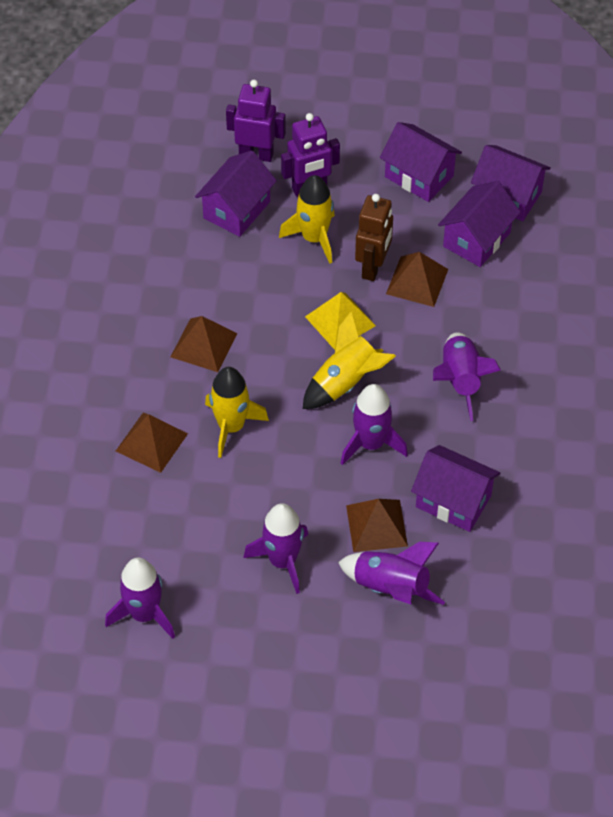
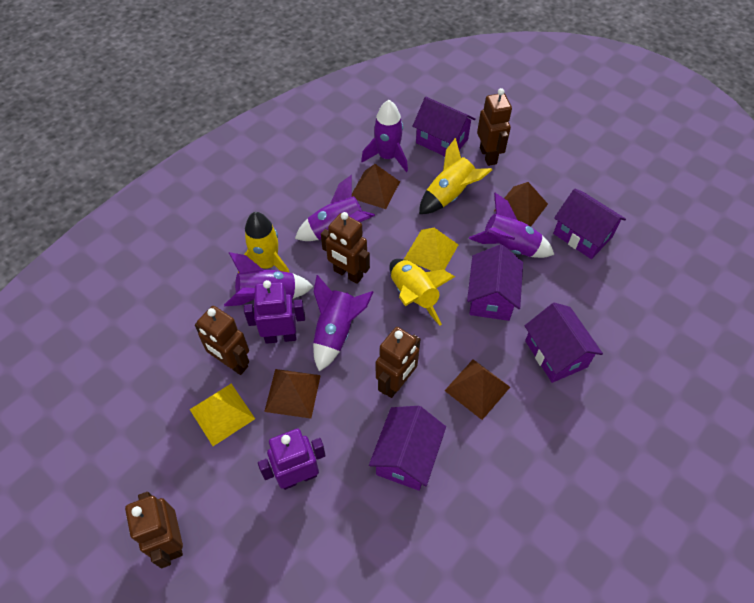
brown robot: 1 -> 5
yellow pyramid: 1 -> 2

